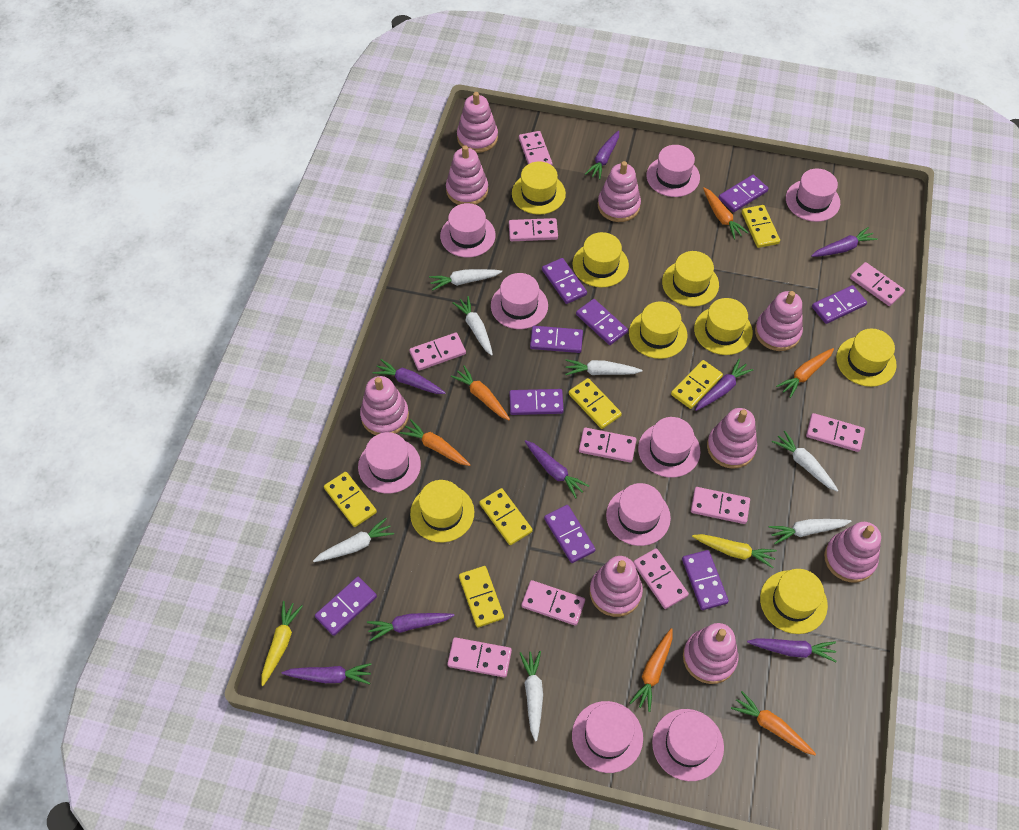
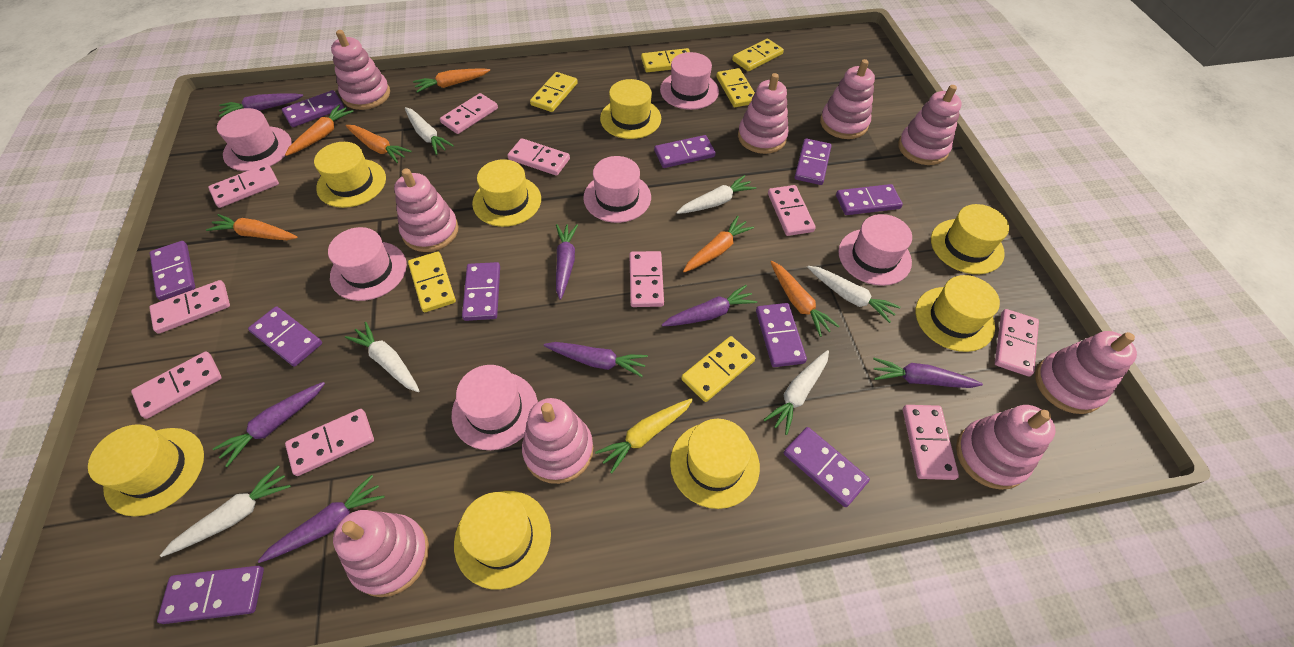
pink hat: 9 -> 6
purple carrot: 8 -> 7
purple domino: 9 -> 10
white carrot: 7 -> 6
yellow carrot: 2 -> 1

